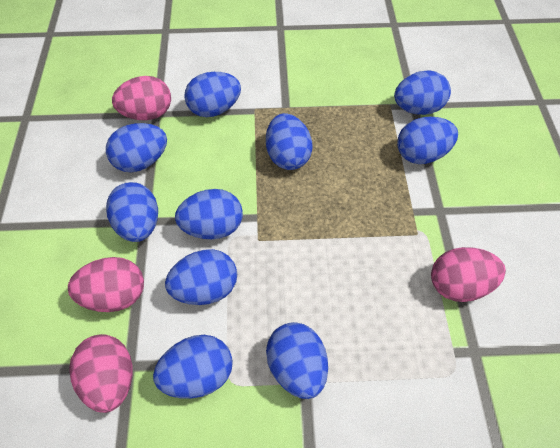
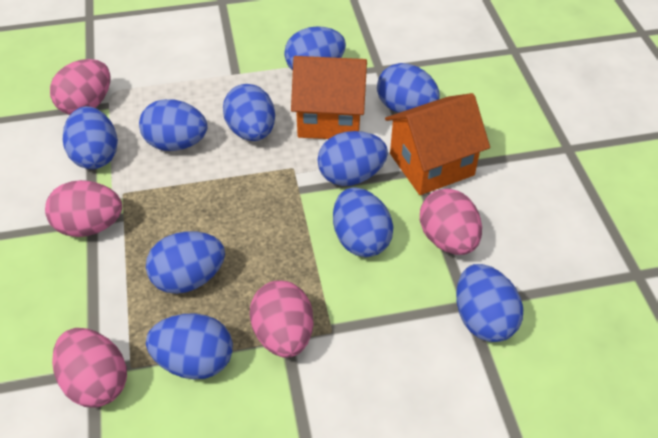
orange house: 0 -> 2
pink egg: 4 -> 5

